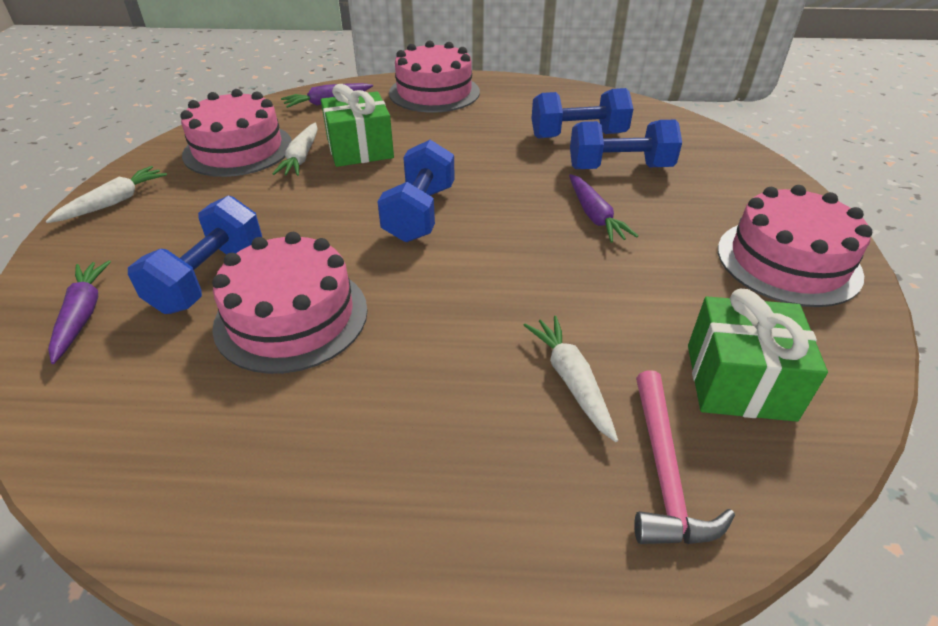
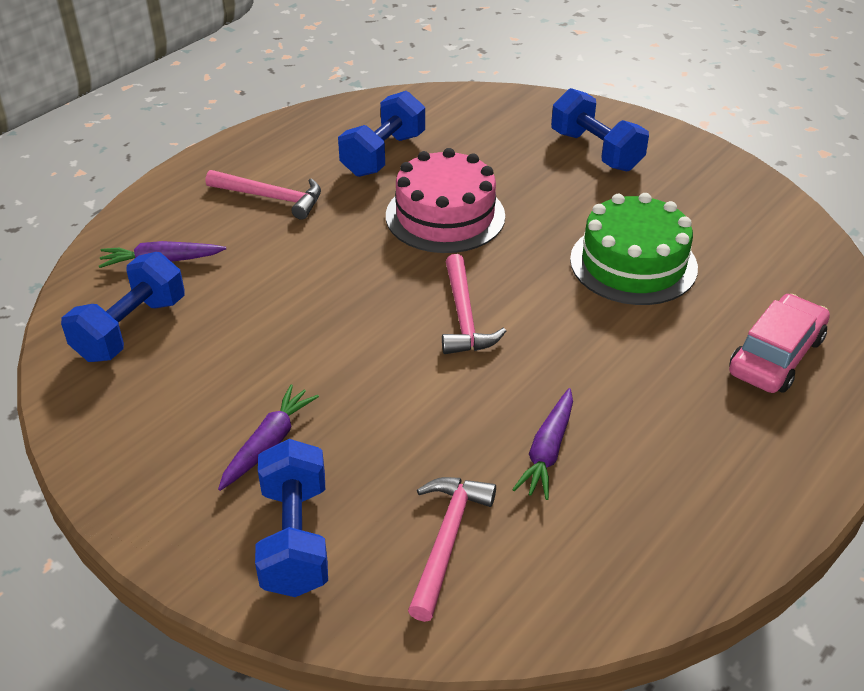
green cake: 0 -> 1
green gift: 2 -> 0
pink cake: 4 -> 1
pink car: 0 -> 1
pink hammer: 1 -> 3
white carrot: 3 -> 0

